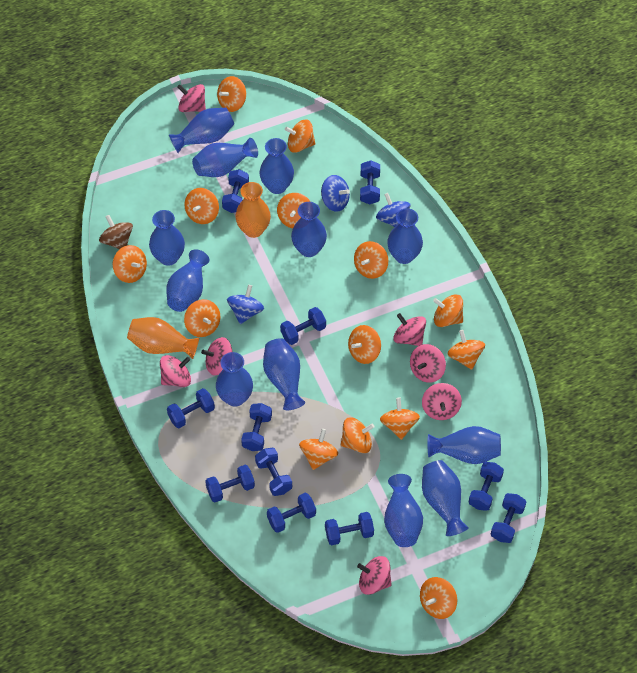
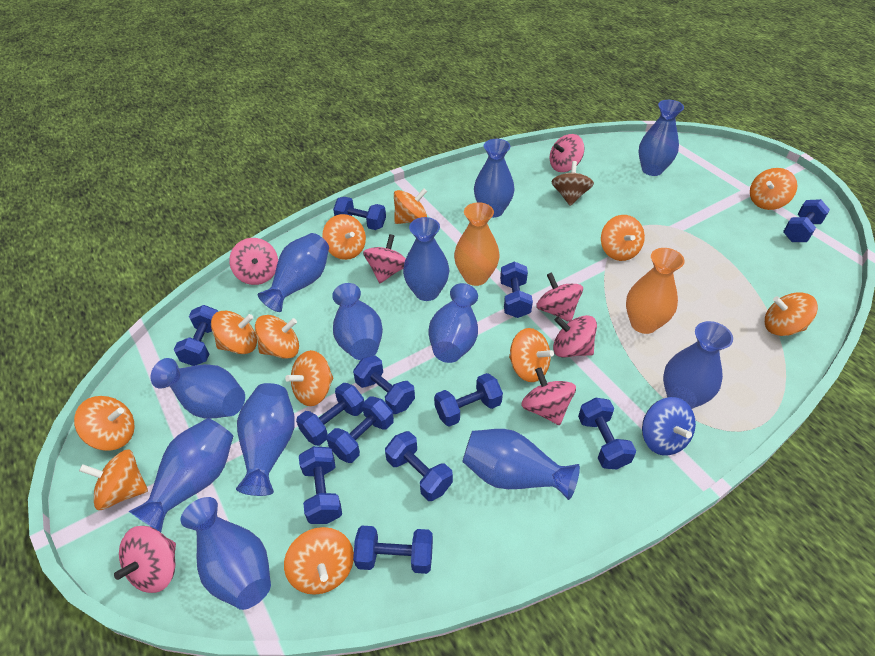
blue dumbbell: 11 -> 12
blue spinning top: 3 -> 1
orange spinning top: 14 -> 12

